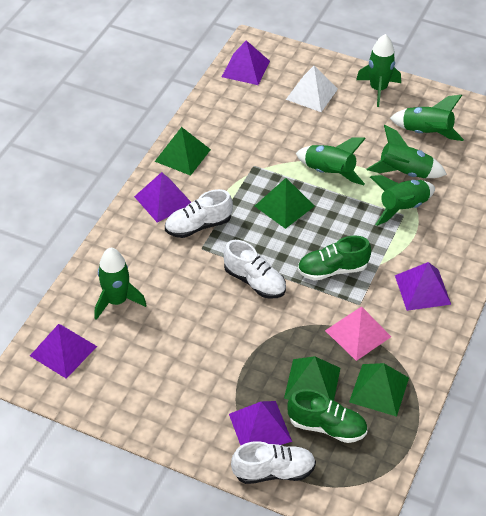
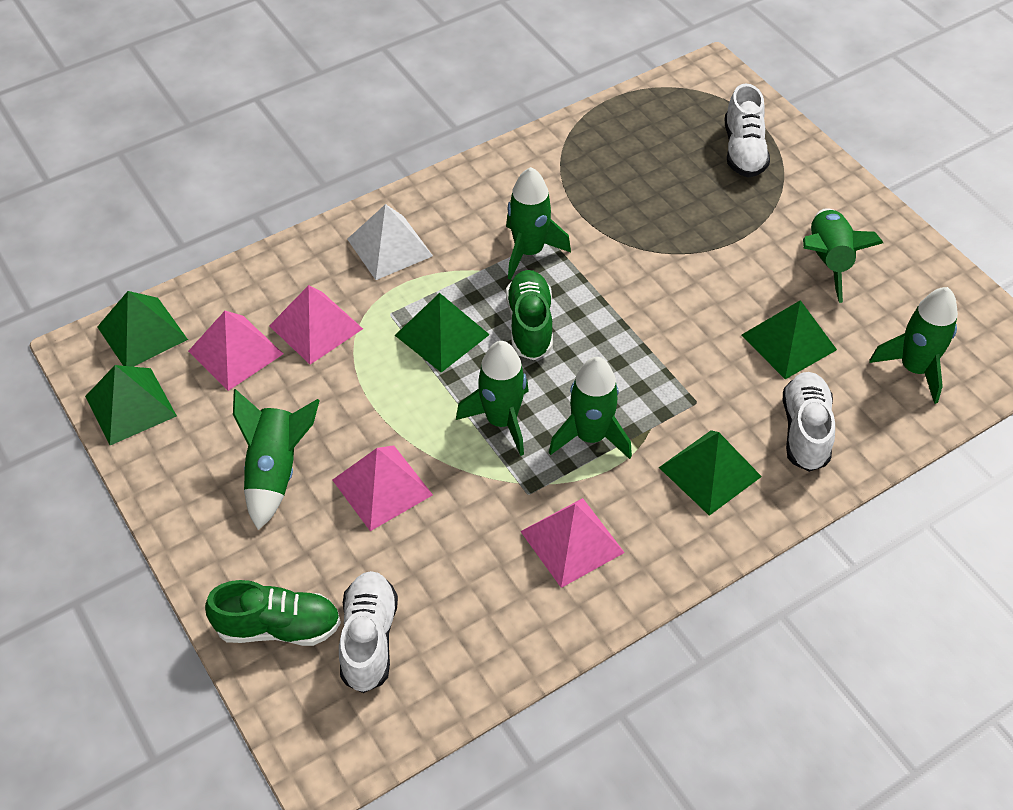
green pyramid: 4 -> 5
pink pyramid: 1 -> 4
purple pyramid: 5 -> 0

